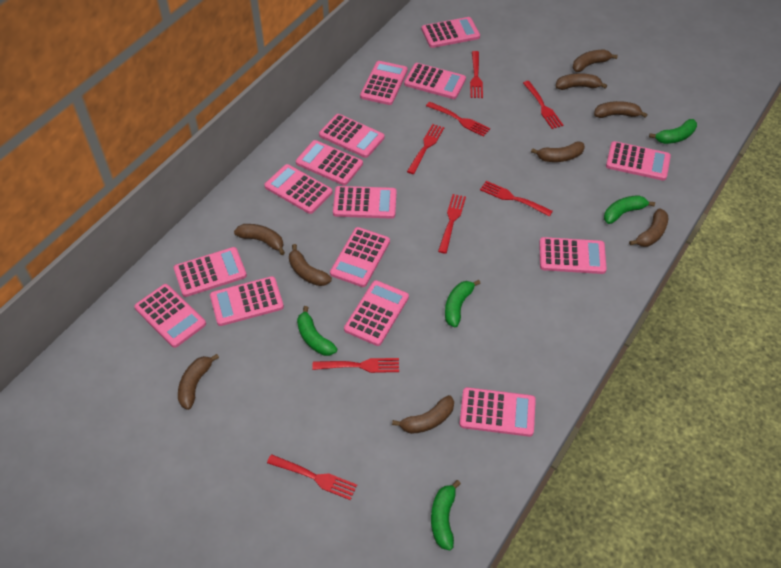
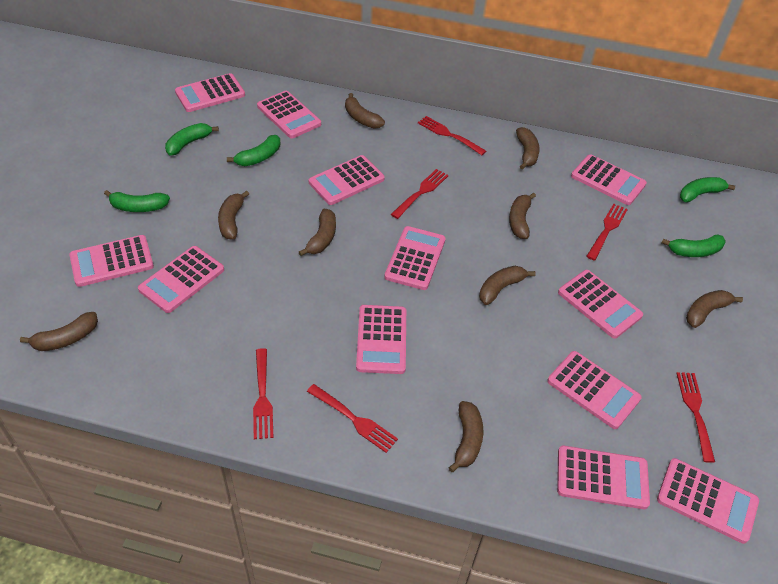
pink calculator: 15 -> 12
red fork: 8 -> 6

